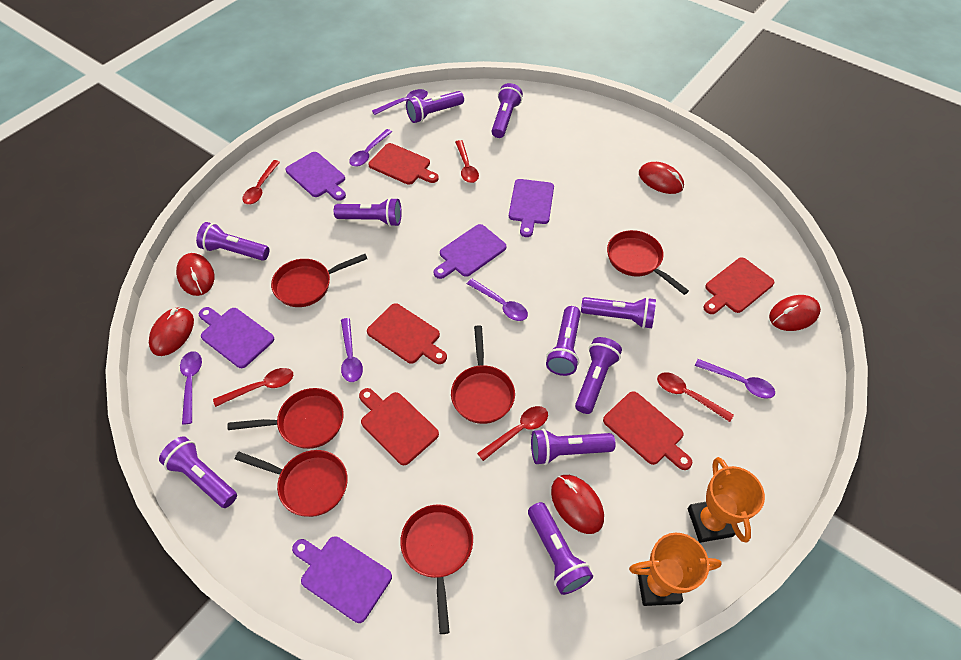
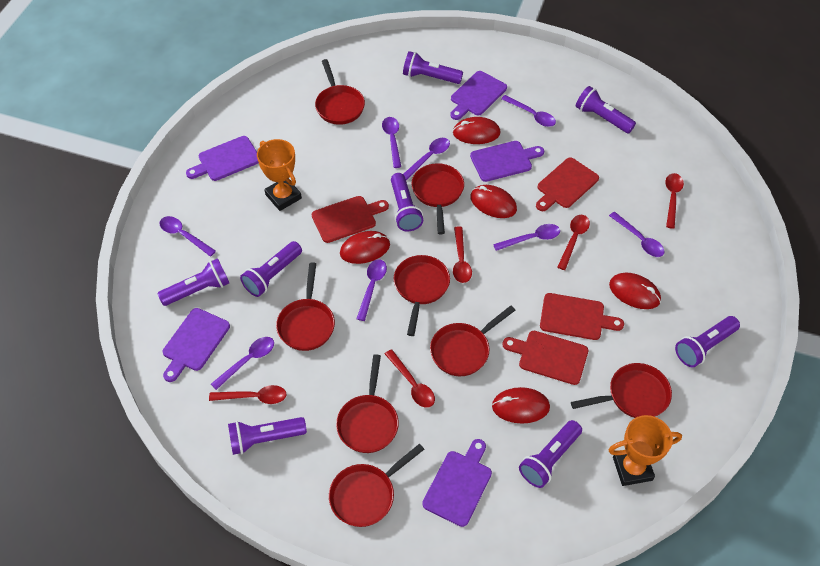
purple flashlight: 10 -> 8
purple spoon: 6 -> 8
red cutting board: 5 -> 4
red pan: 6 -> 8

